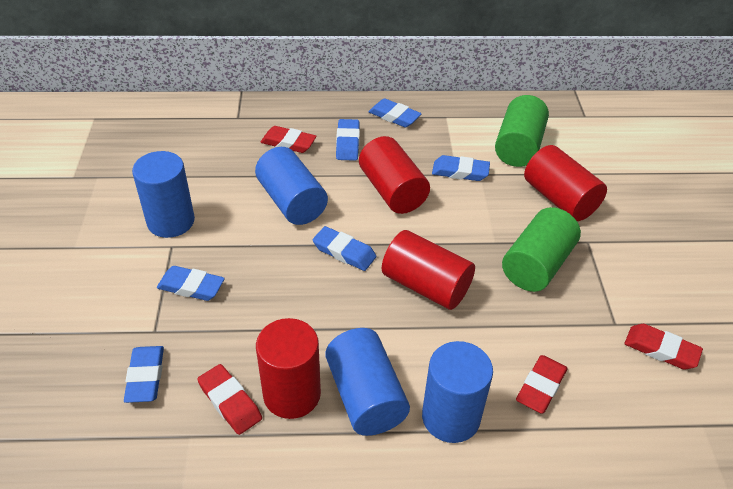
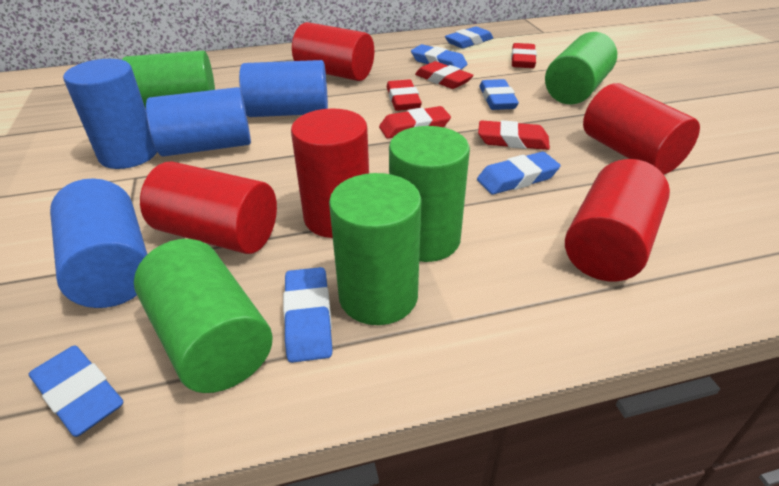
green cylinder: 2 -> 5
red cylinder: 4 -> 5
red eraser: 4 -> 5

